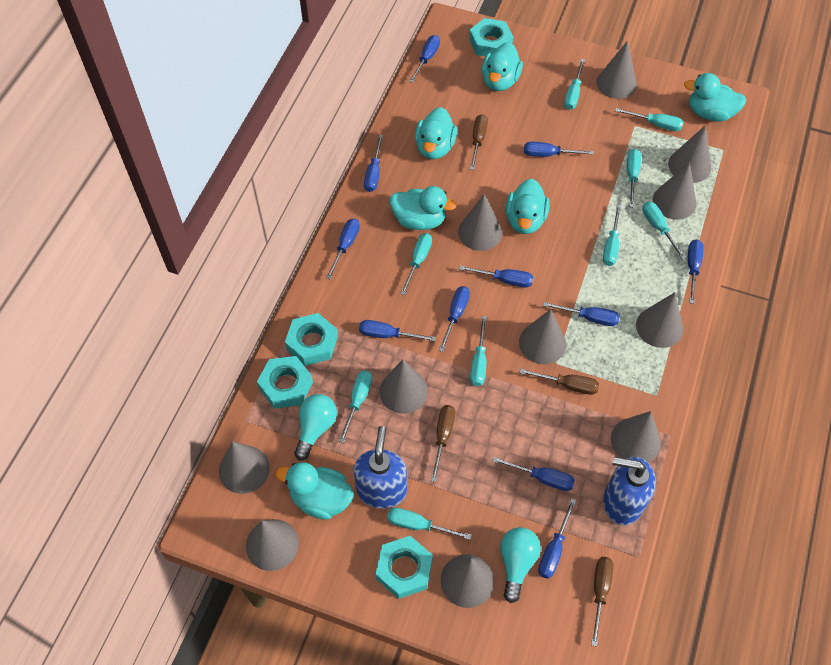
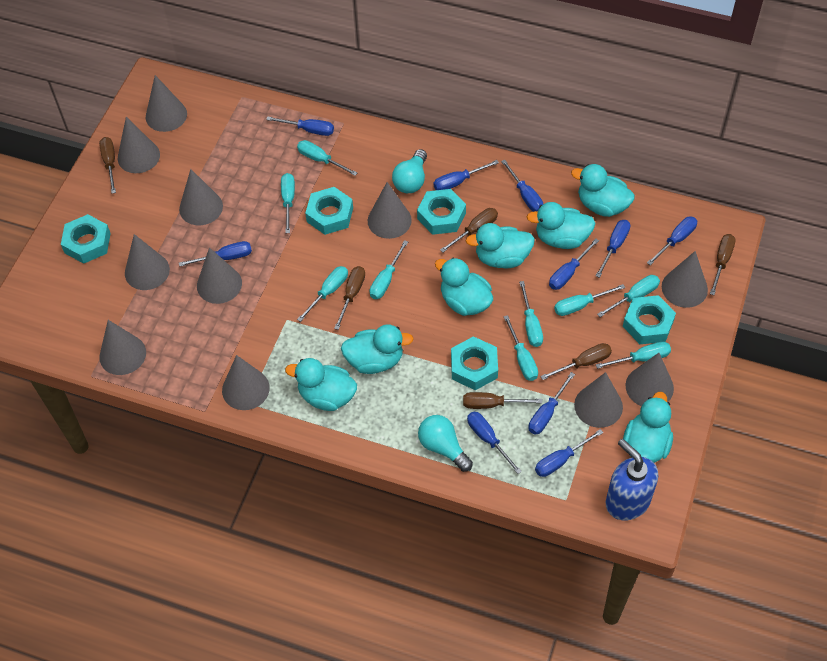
blue screwdriver: 11 -> 10
blue soap dispenser: 2 -> 1
brown screwdriver: 4 -> 6
turquoise duck: 6 -> 7
turquoise nut: 4 -> 5

